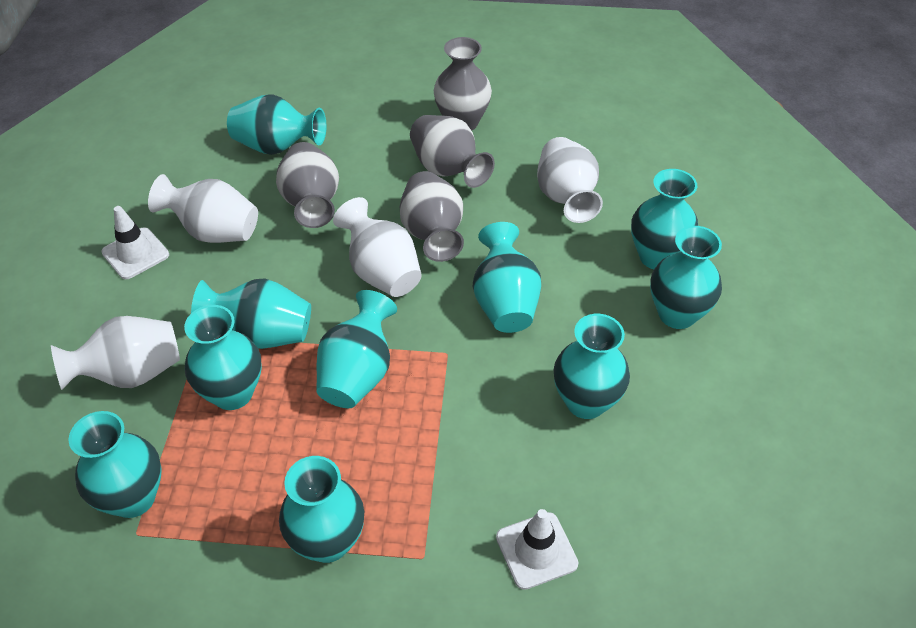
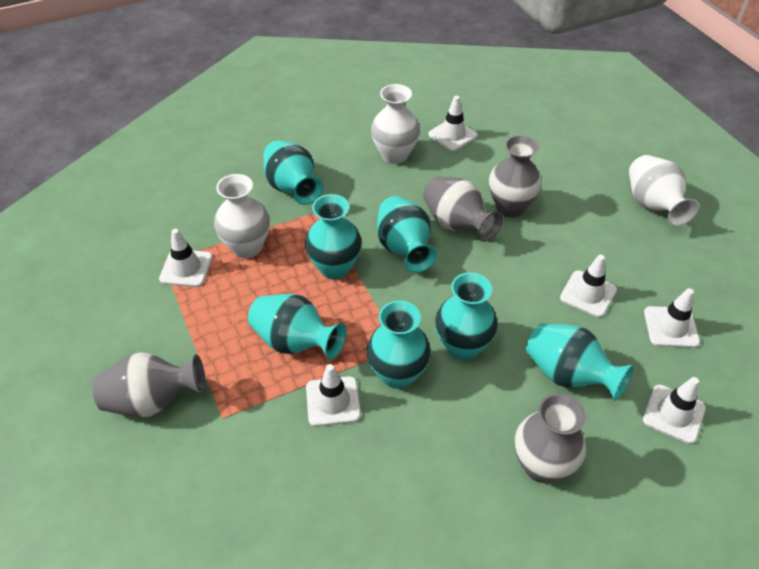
turquoise vase: 10 -> 7
white traffic cone: 2 -> 6
white vase: 4 -> 3

